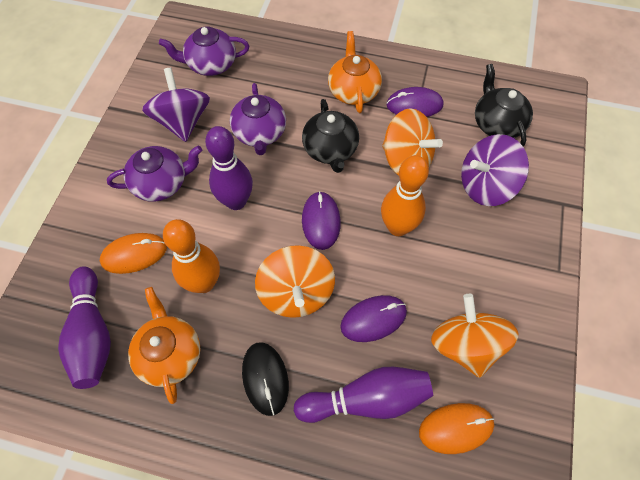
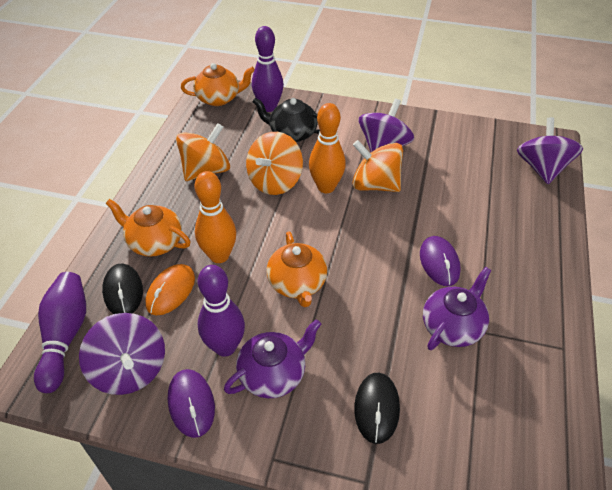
black mouse: 1 -> 2
black teapot: 2 -> 1
orange mouse: 2 -> 1
orange teapot: 2 -> 3
purple mouse: 3 -> 2
purple spinning top: 2 -> 3
purple teapot: 3 -> 2

